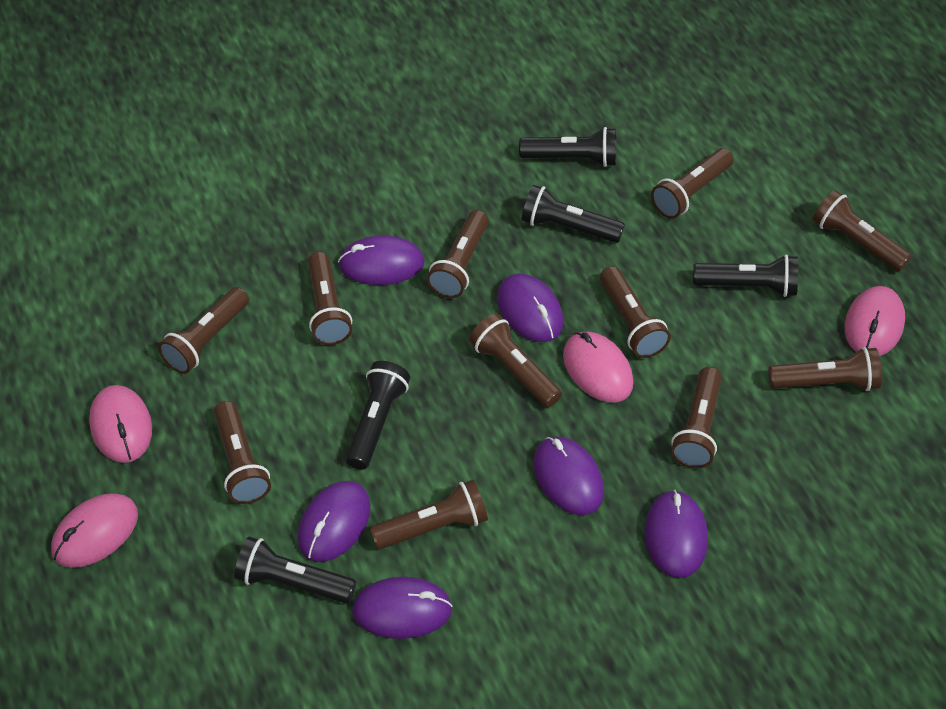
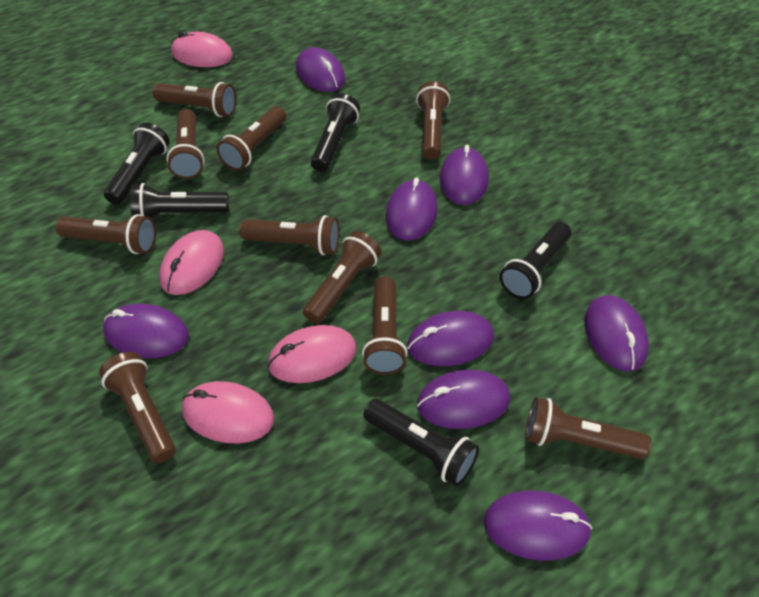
brown flashlight: 11 -> 10
purple mouse: 6 -> 8

